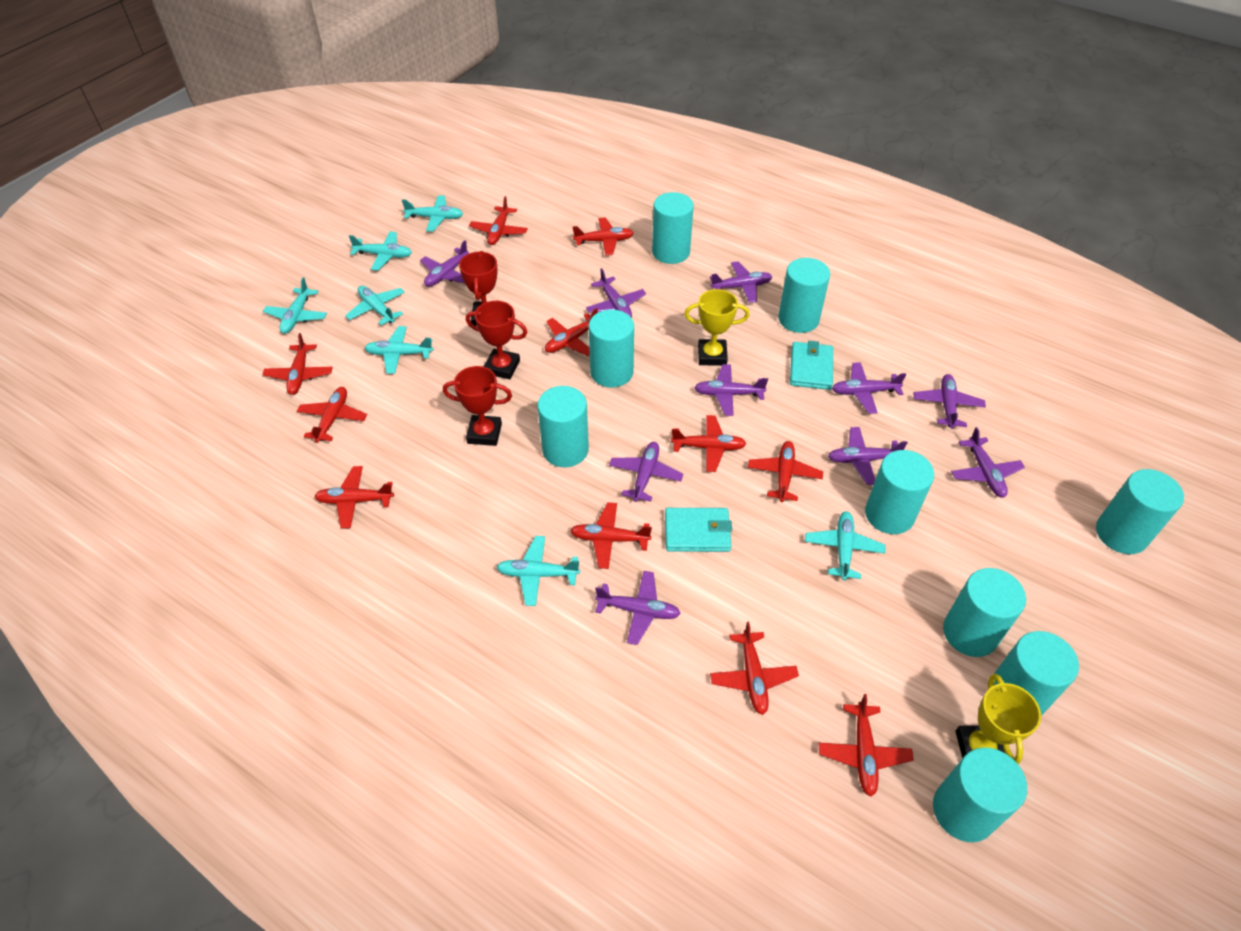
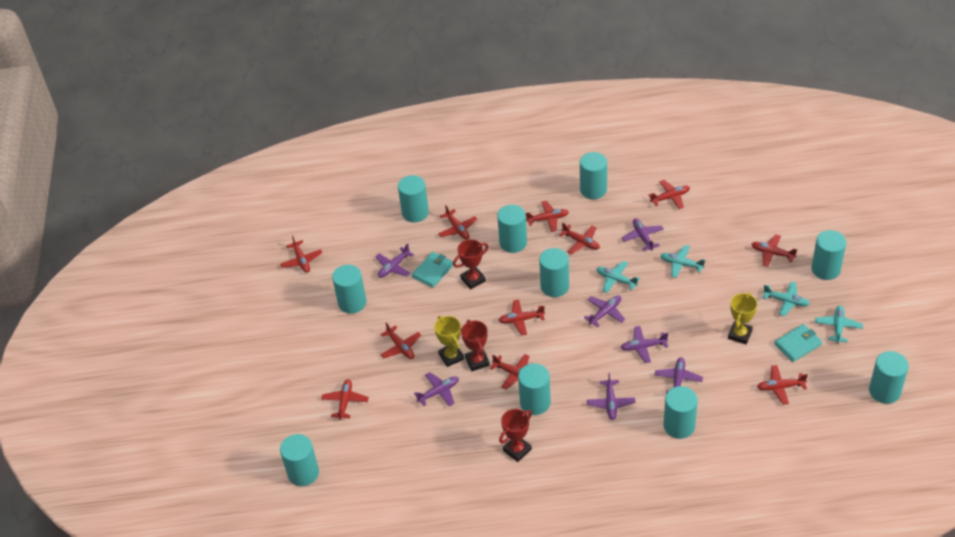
purple plane: 10 -> 7
turquoise cylinder: 9 -> 10
turquoise plane: 7 -> 4

